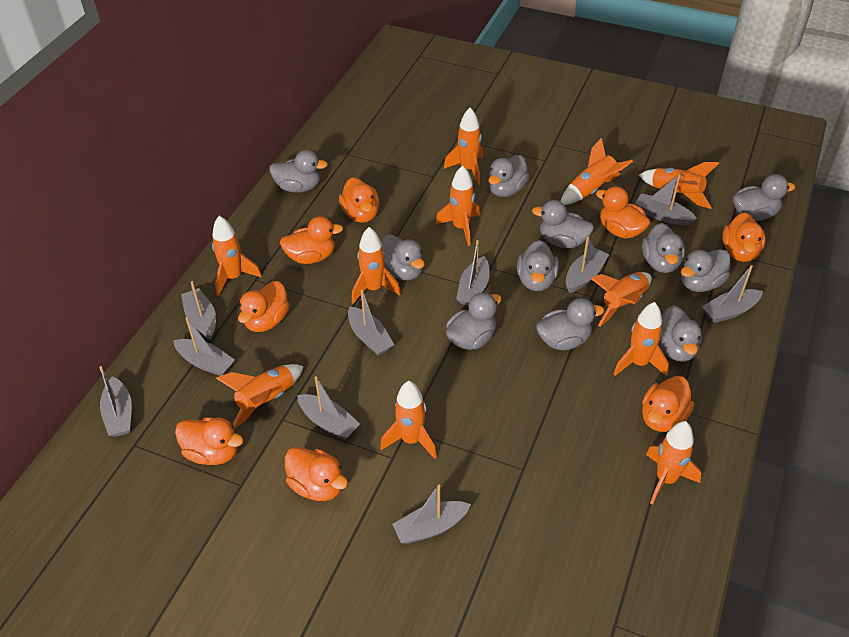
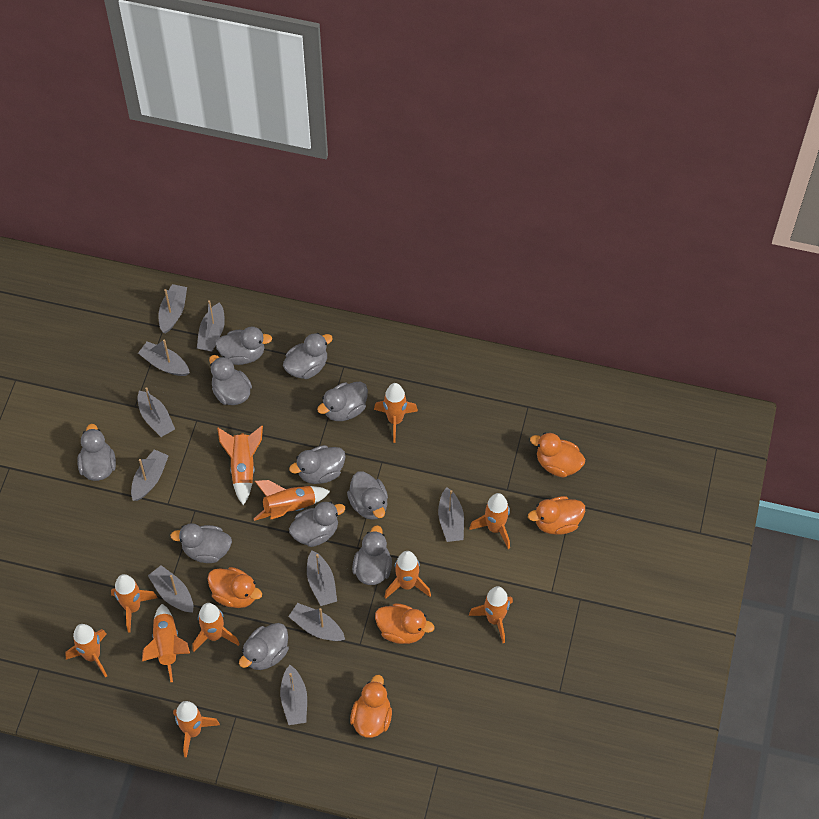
orange duck: 8 -> 5

